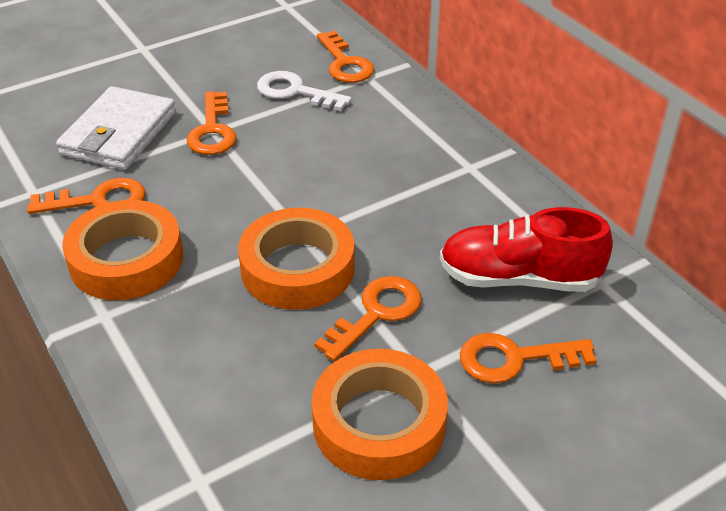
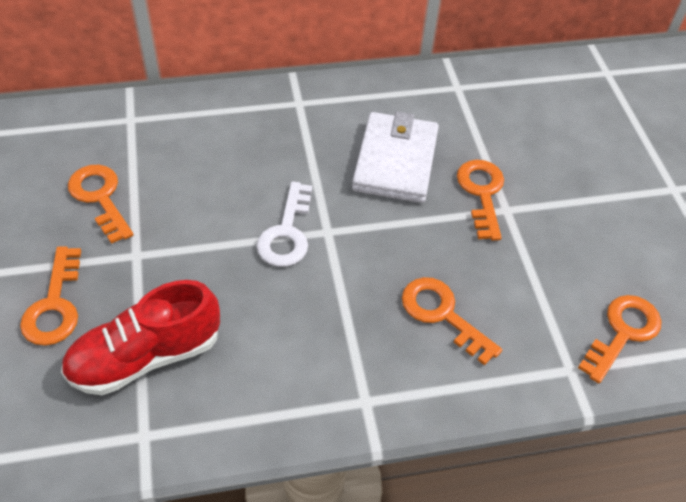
orange tape: 3 -> 0

